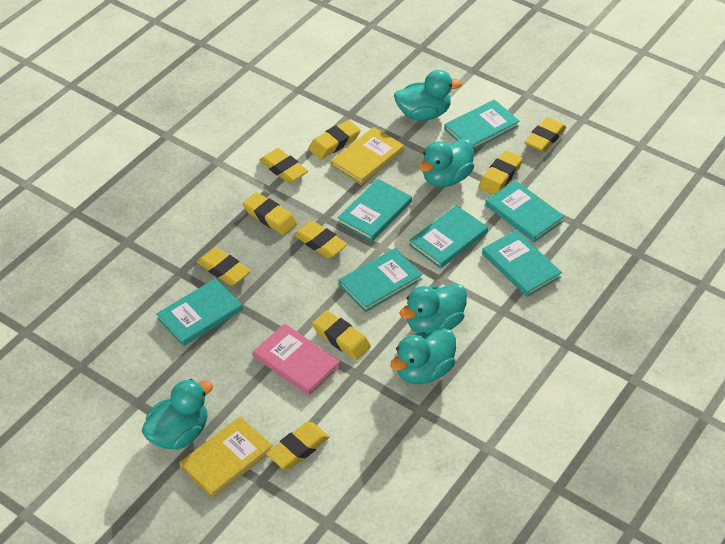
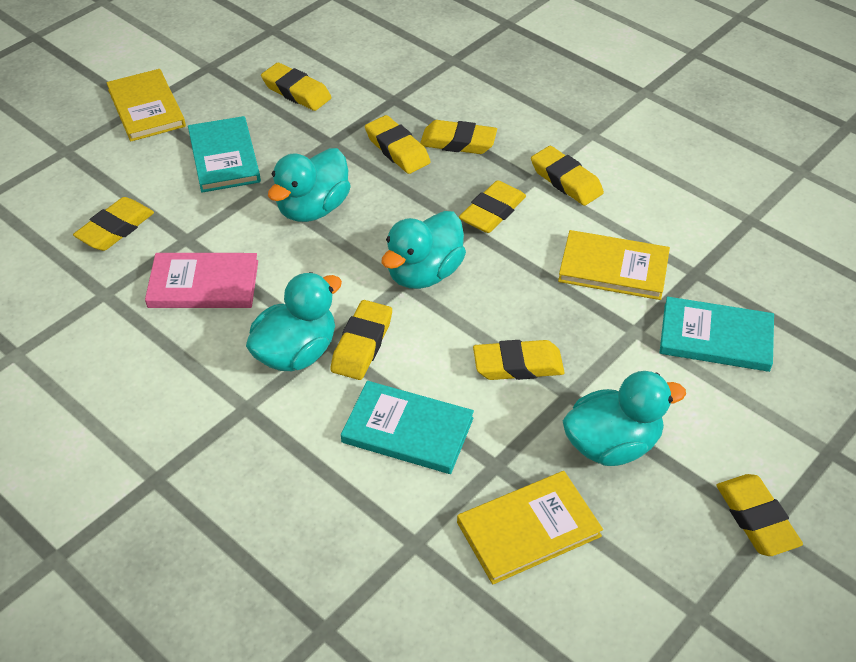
turquoise book: 7 -> 3
turquoise duck: 5 -> 4
yellow book: 2 -> 3

